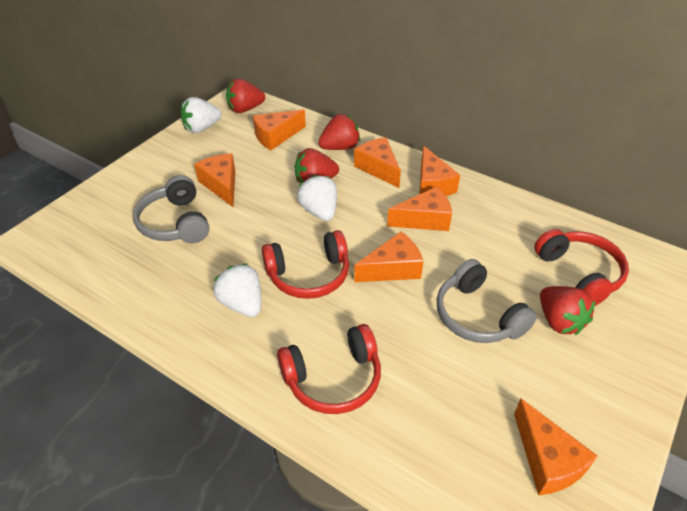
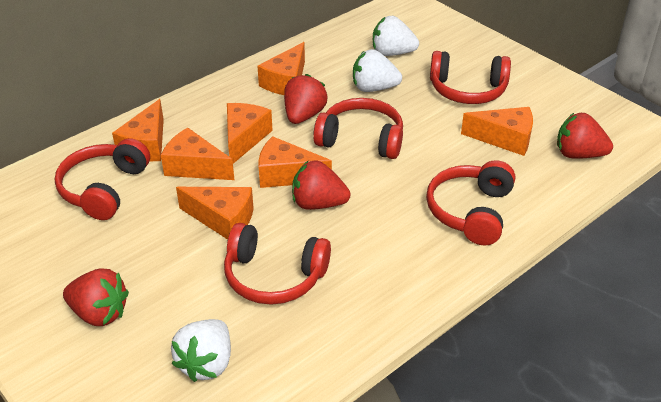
grey headphones: 2 -> 0
red headphones: 3 -> 5

